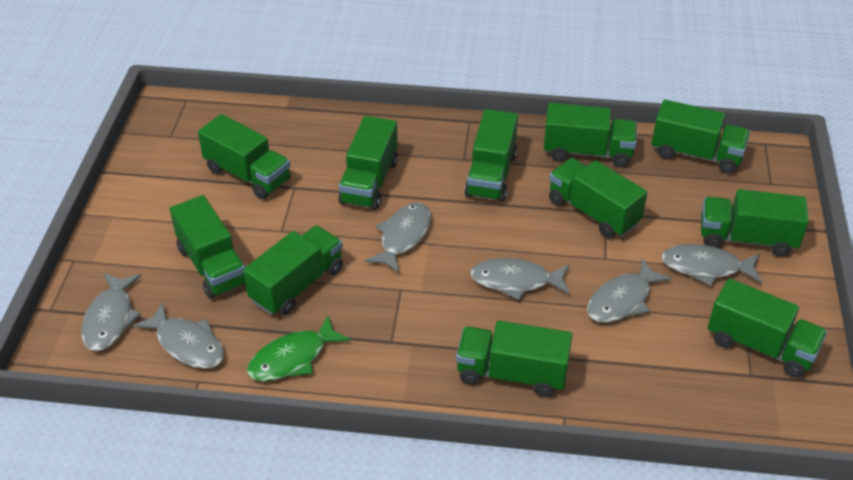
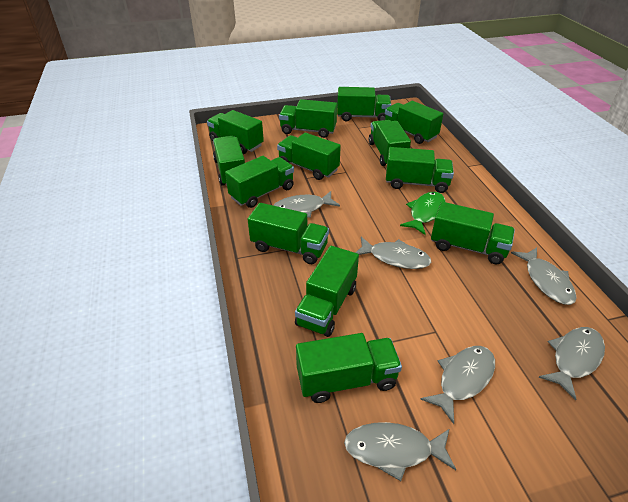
green truck: 11 -> 13

